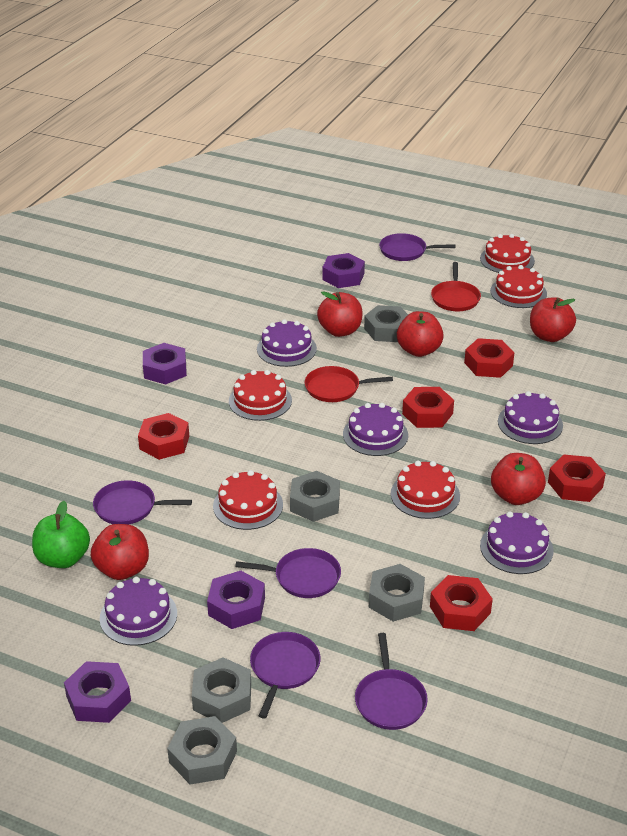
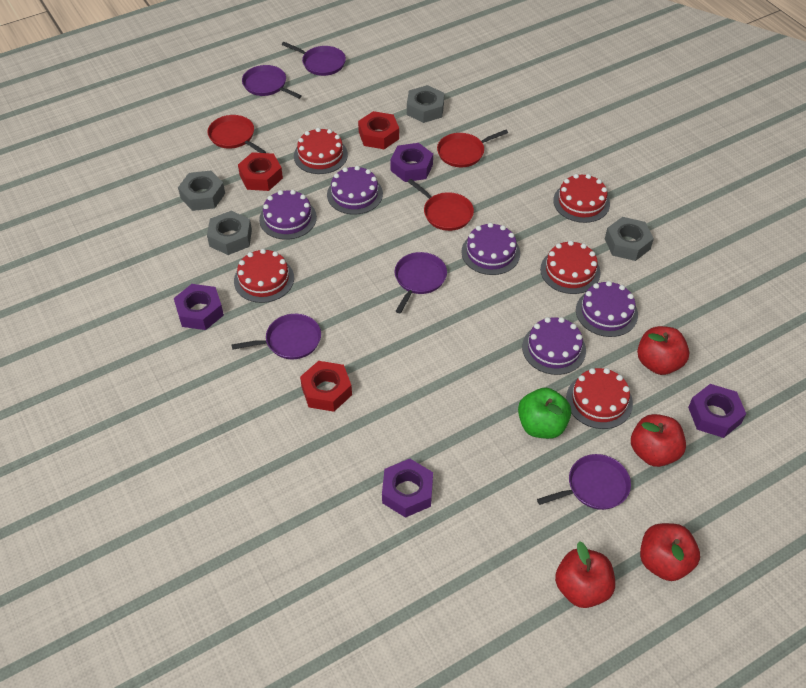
grey nut: 5 -> 4
red apple: 5 -> 4
red nut: 5 -> 3
red pan: 2 -> 3

